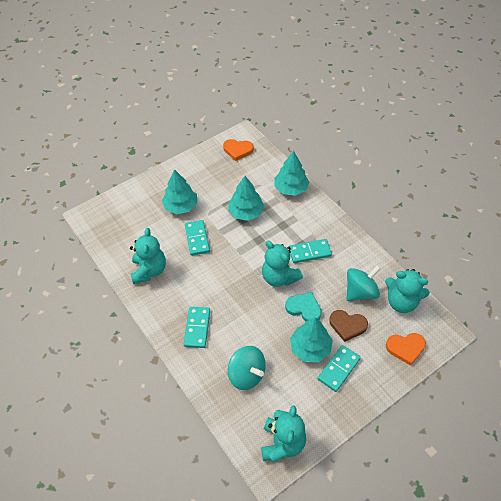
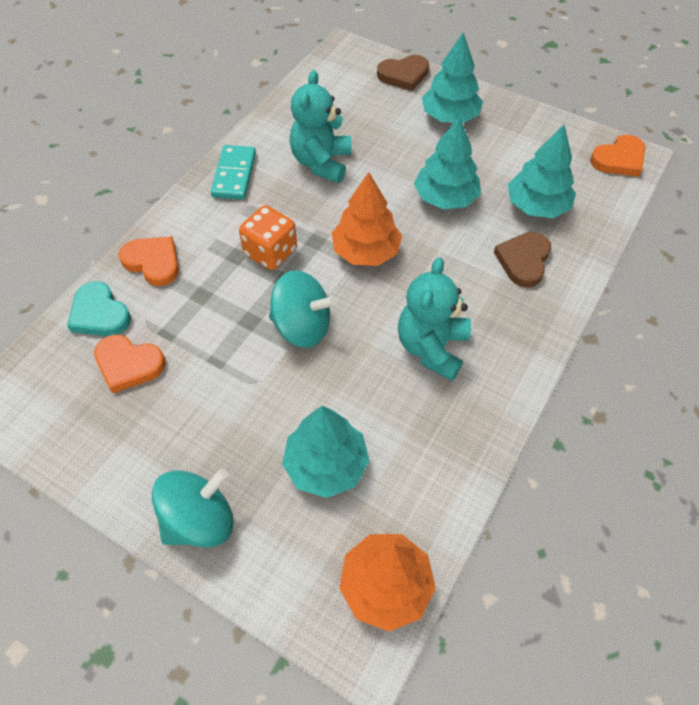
brown heart: 1 -> 2
orange dice: 0 -> 1
orange heart: 2 -> 3
orange tree: 0 -> 2
turquoise domino: 4 -> 1
turquoise teddy bear: 4 -> 2

